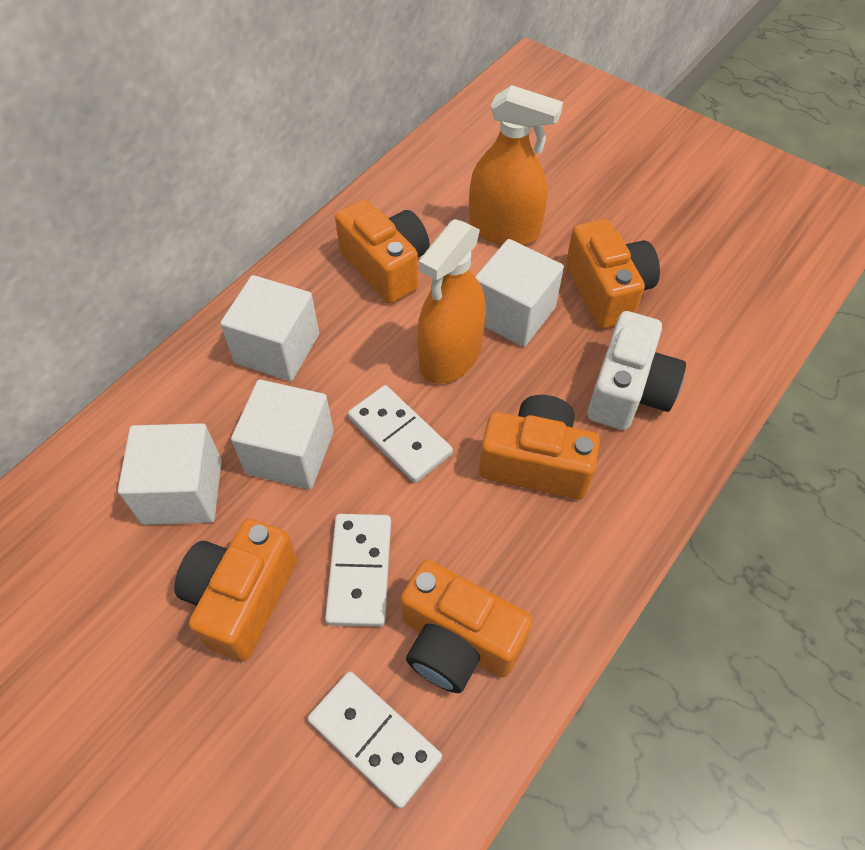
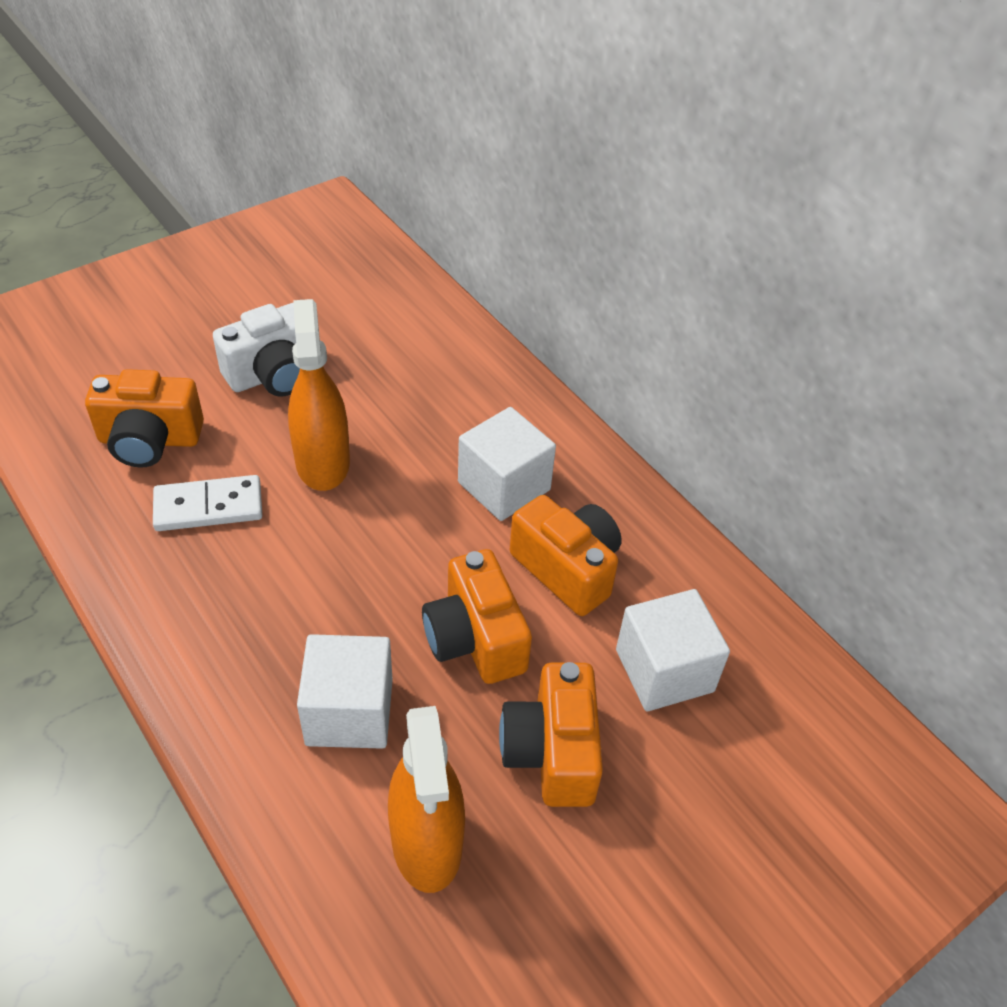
orange camera: 5 -> 4
white cube: 4 -> 3
white domino: 3 -> 1

